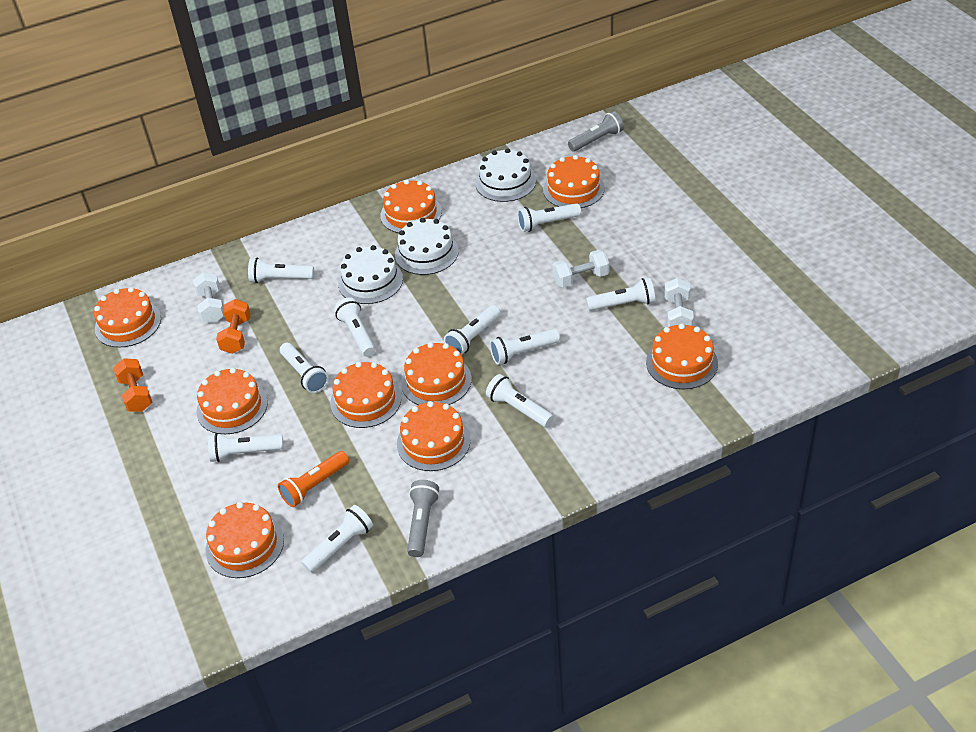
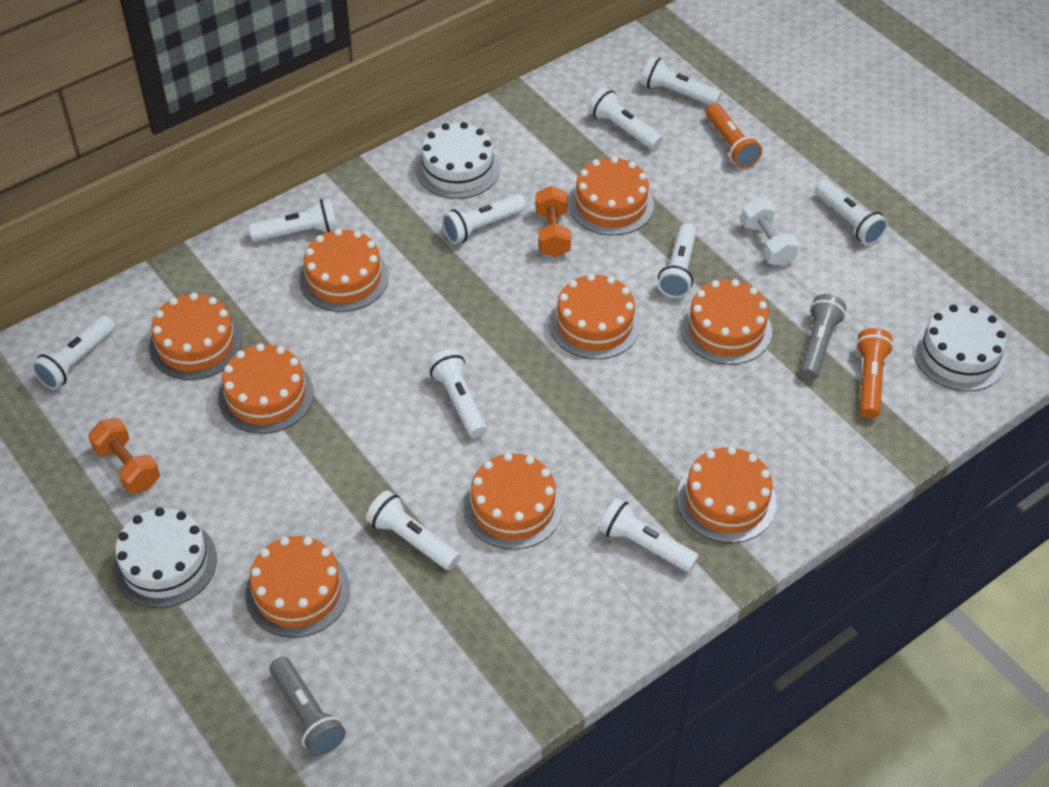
orange flashlight: 1 -> 2
white dumbbell: 3 -> 1

